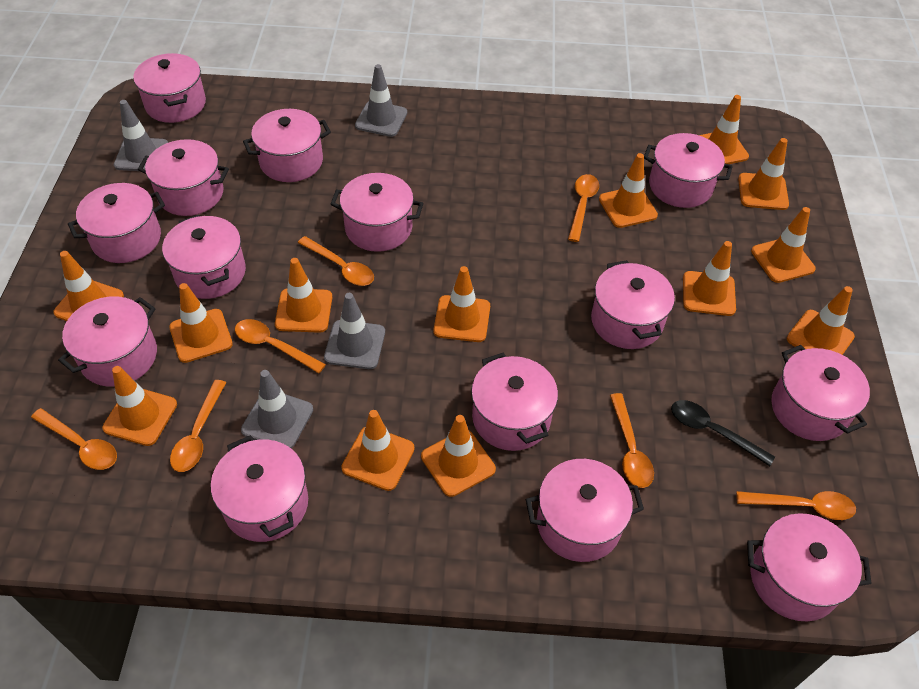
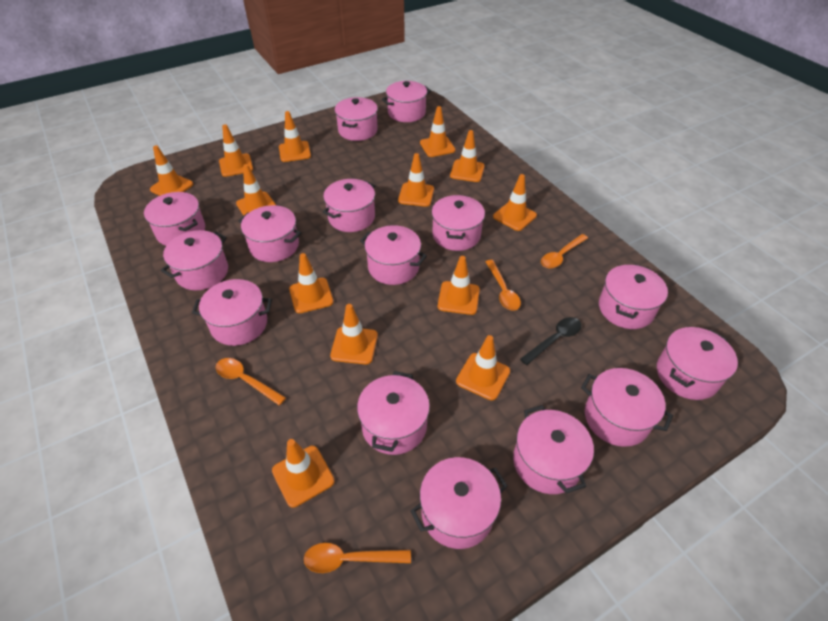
grey traffic cone: 4 -> 0
orange spoon: 7 -> 4
pink pot: 14 -> 15

